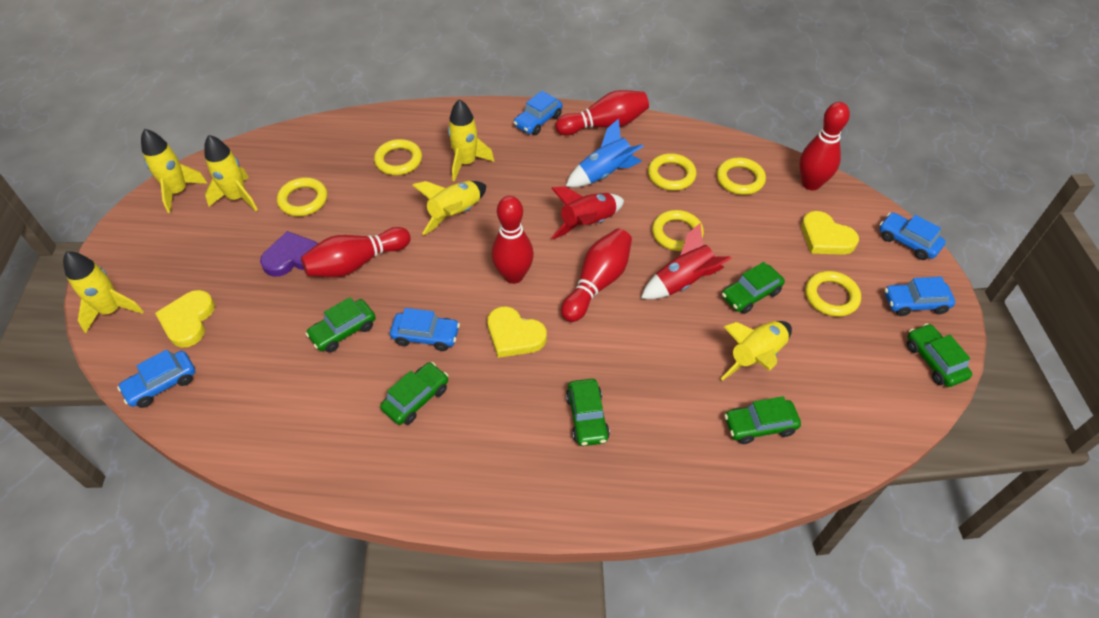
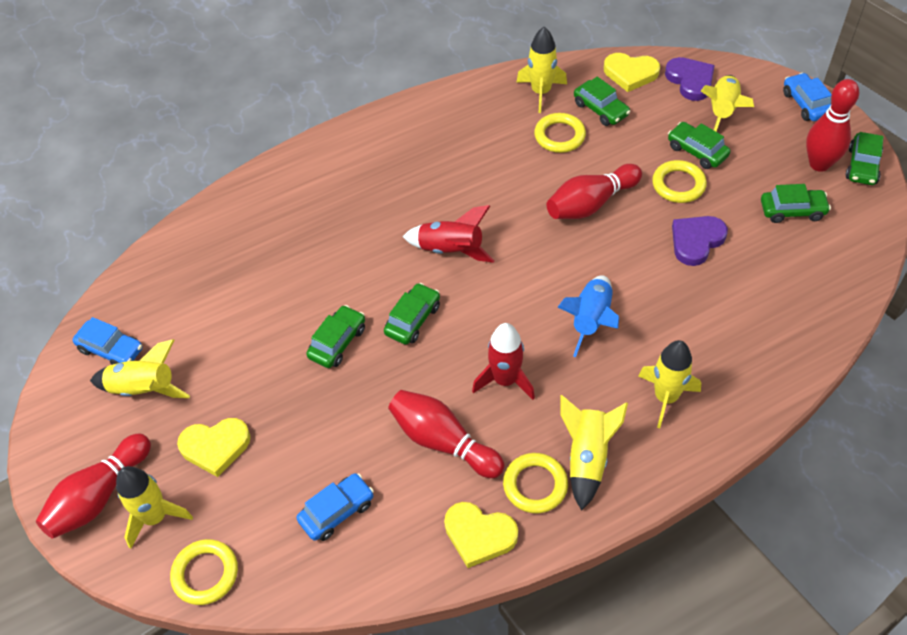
blue car: 5 -> 3
purple heart: 1 -> 2
red bowling pin: 5 -> 4
yellow ring: 6 -> 4

